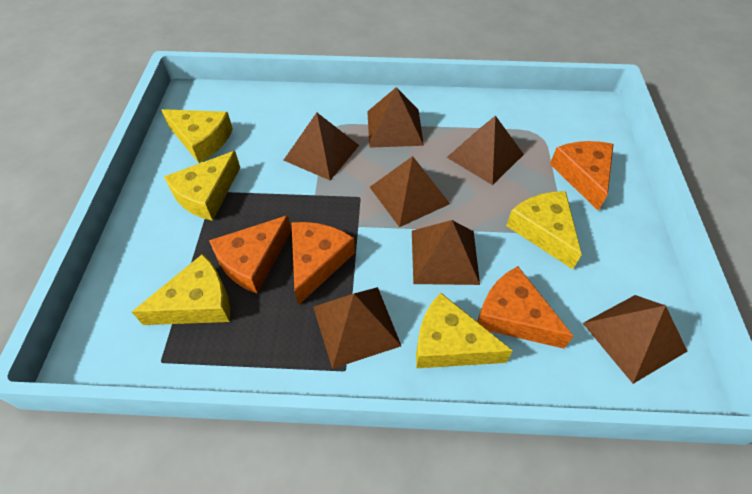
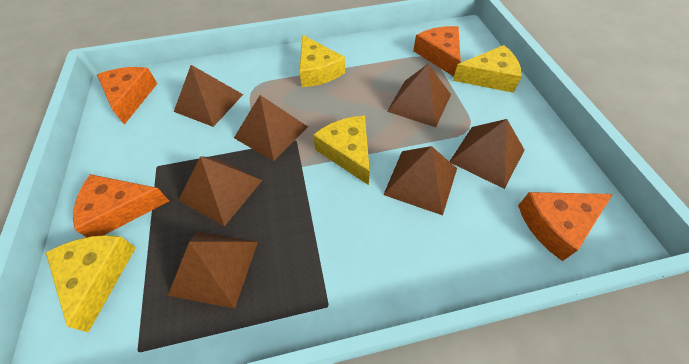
yellow cheese: 5 -> 4

